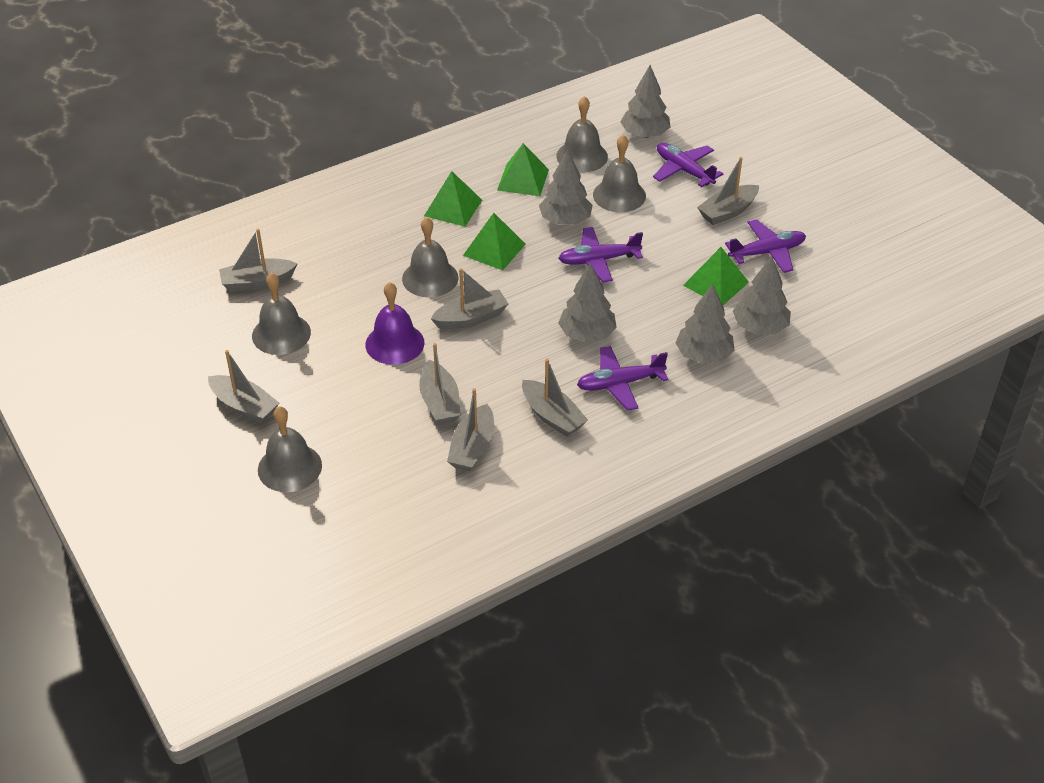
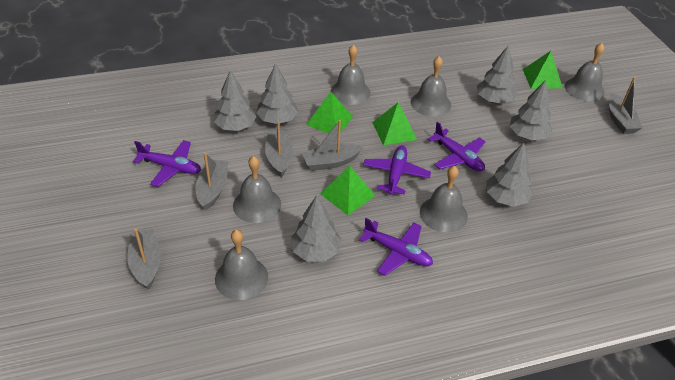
grey bell: 5 -> 6
grey boat: 7 -> 5
grey tree: 5 -> 6
purple bell: 1 -> 0

